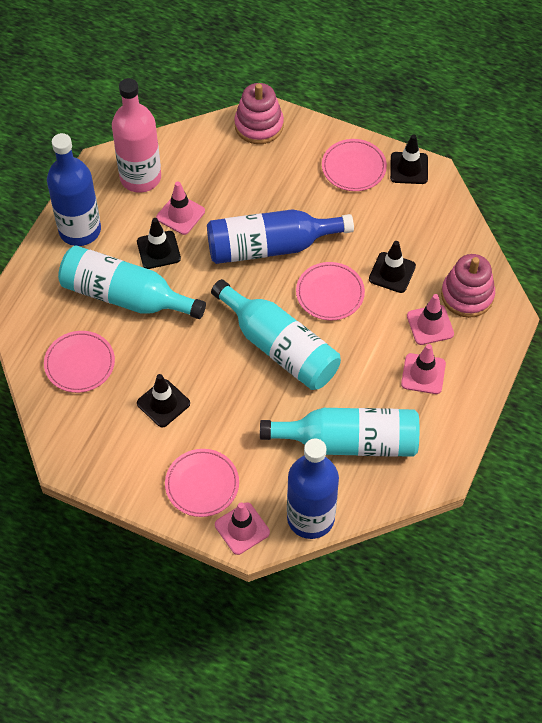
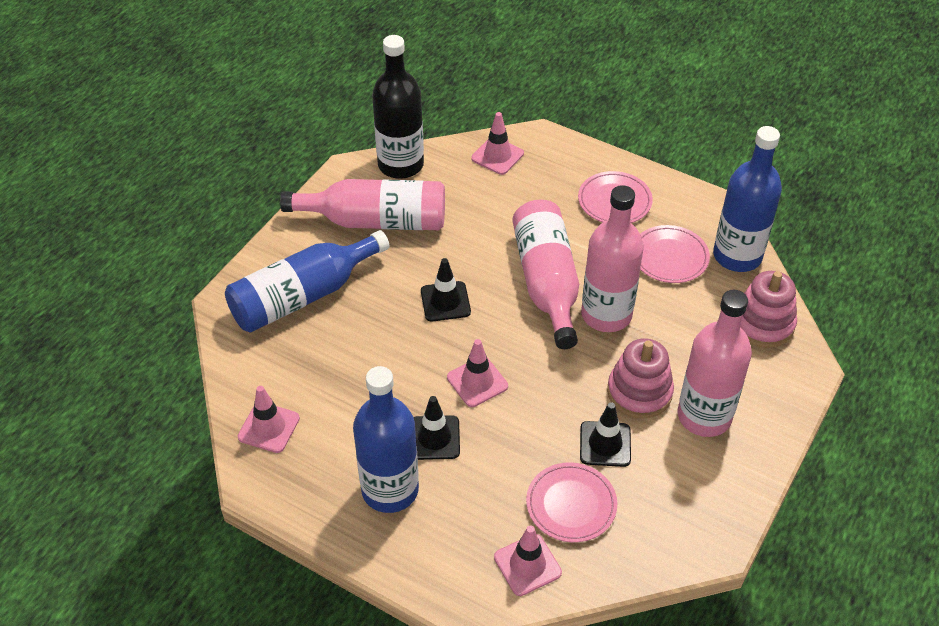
black bottle: 0 -> 1
black traffic cone: 4 -> 3
pink bottle: 1 -> 4
pink plate: 4 -> 3
turquoise bottle: 3 -> 0

